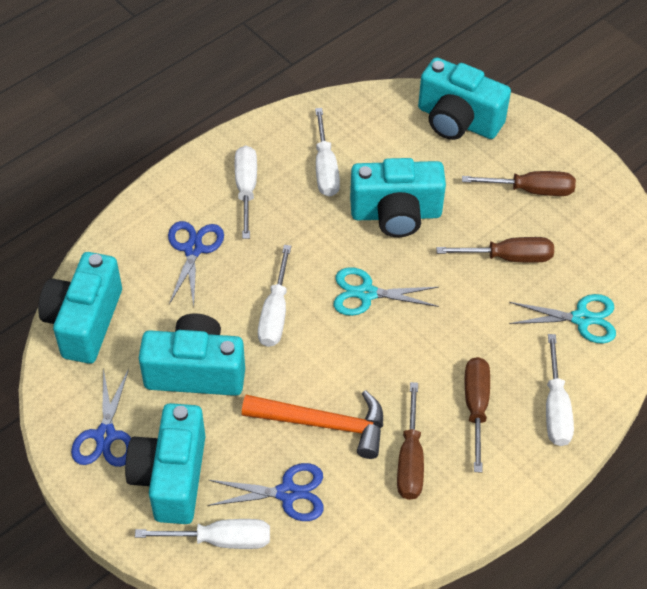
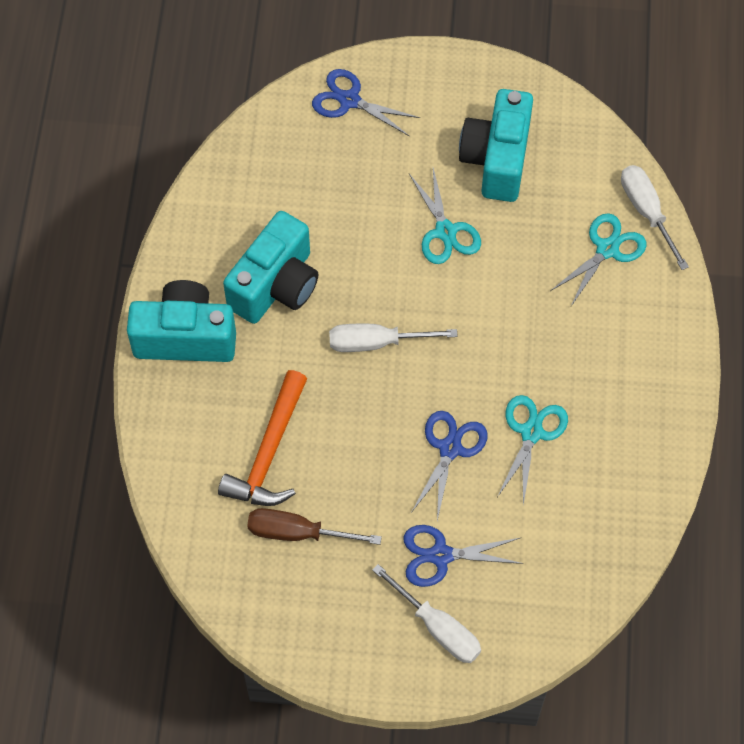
brown screwdriver: 4 -> 1
turquoise camera: 5 -> 3
turquoise scissors: 2 -> 3
white screwdriver: 5 -> 3

